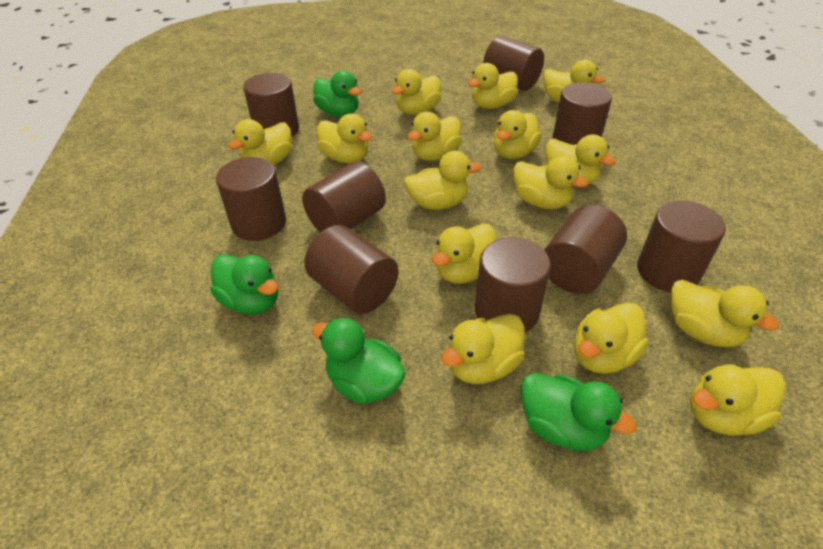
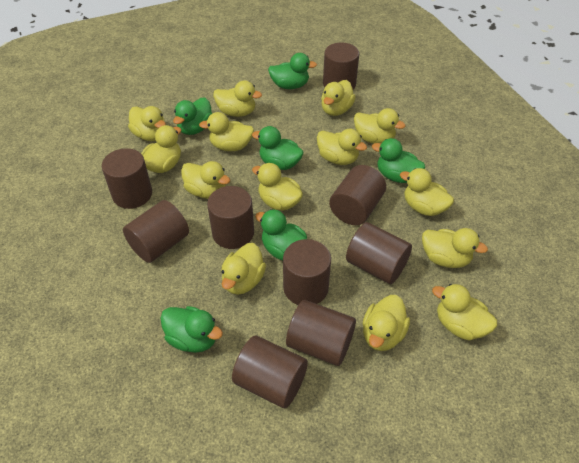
green duck: 4 -> 6
yellow duck: 15 -> 14

